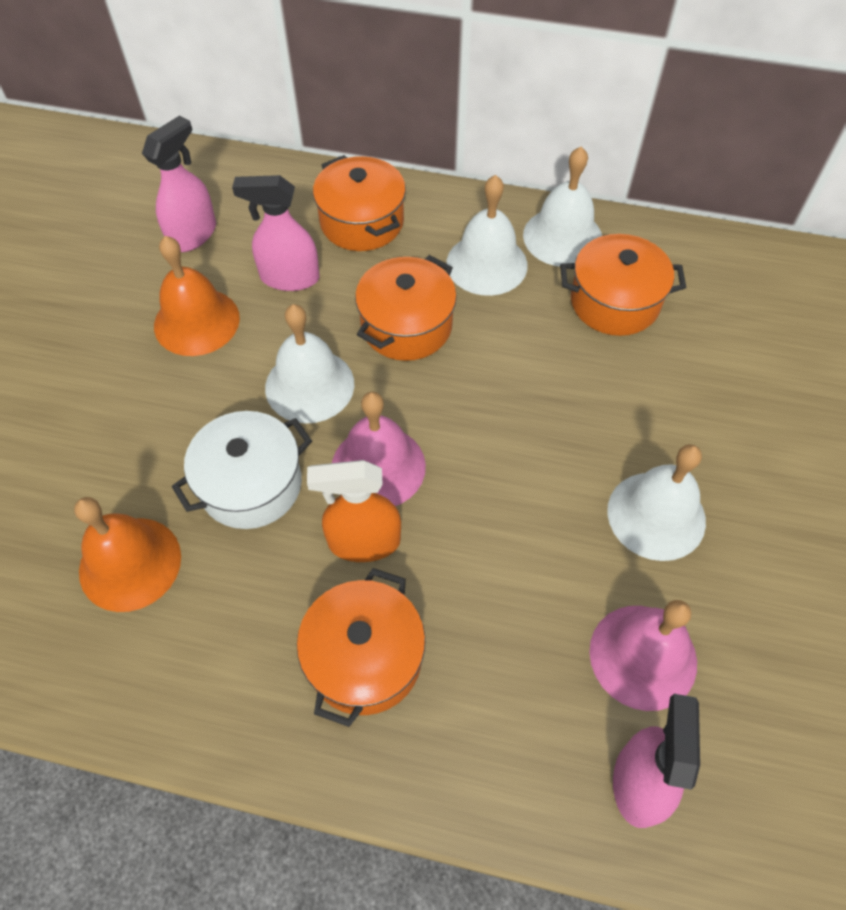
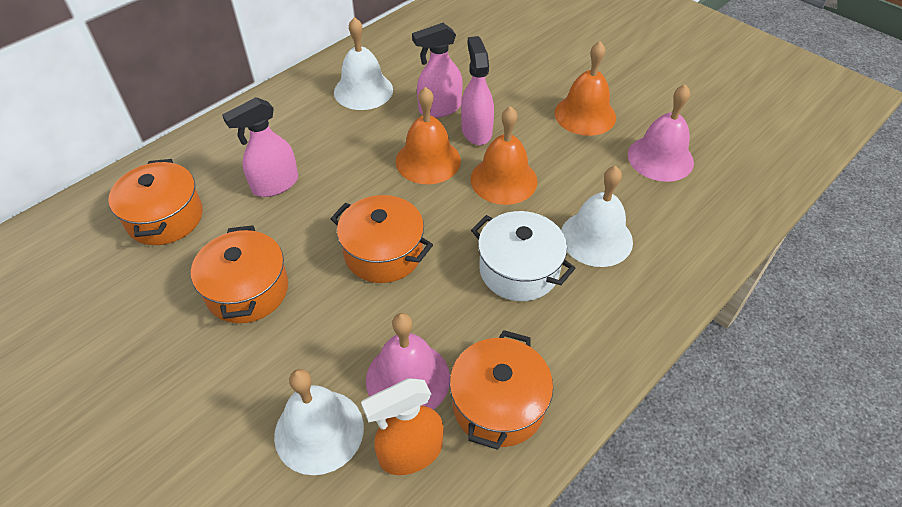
orange bell: 2 -> 3
white bell: 4 -> 3

